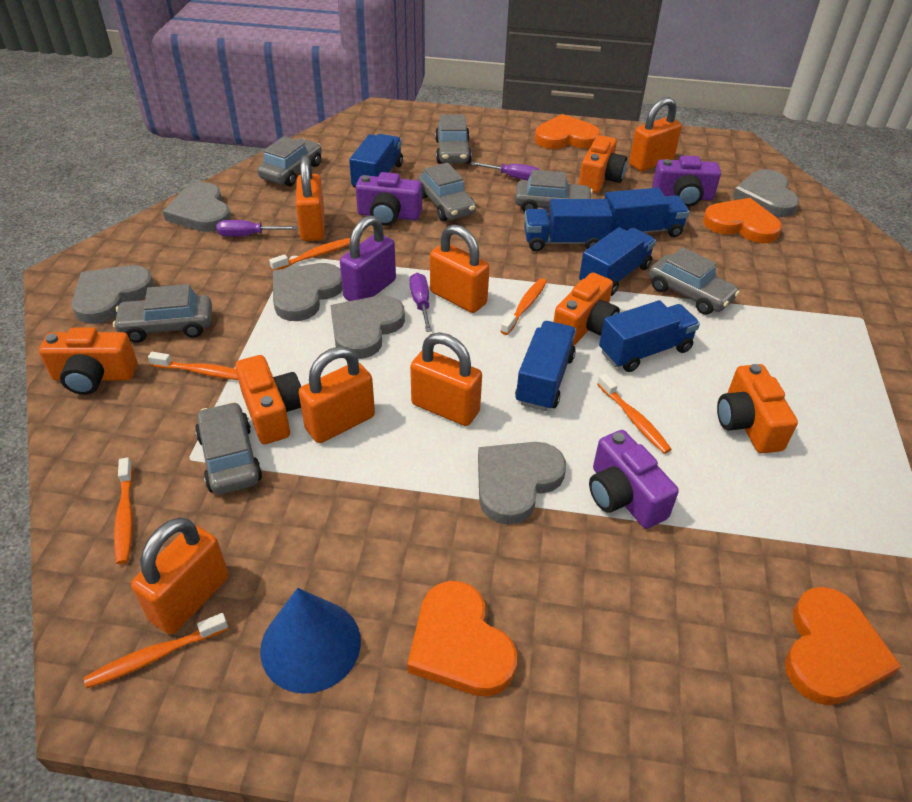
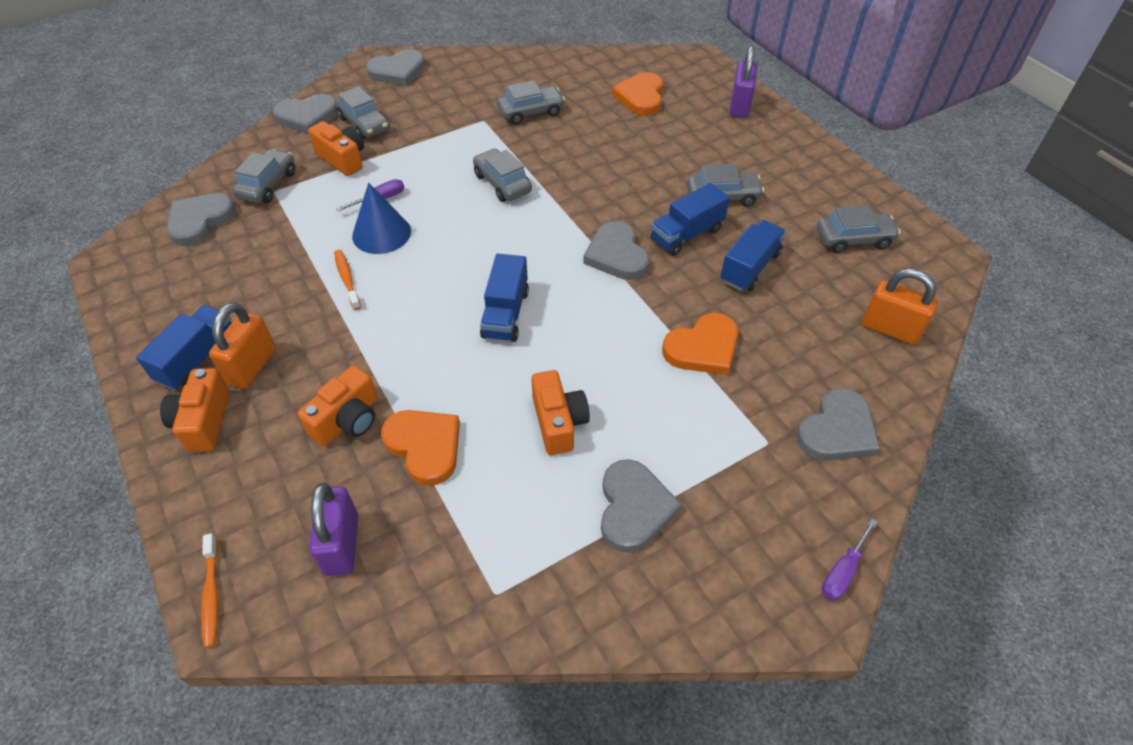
blue truck: 6 -> 4
grey car: 7 -> 6
orange camera: 5 -> 4
orange heart: 4 -> 3
orange padlock: 6 -> 2
orange toothbrush: 6 -> 2
purple camera: 3 -> 0
purple padlock: 1 -> 2
purple screwdriver: 3 -> 2

